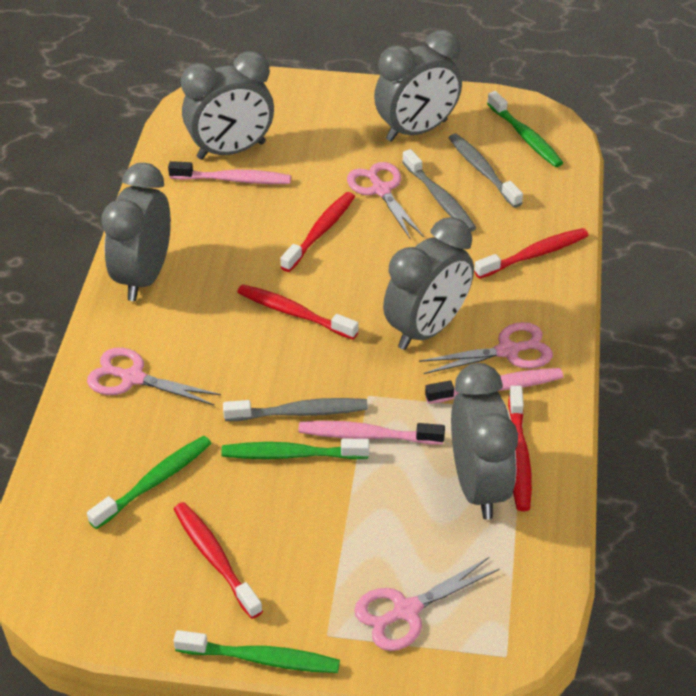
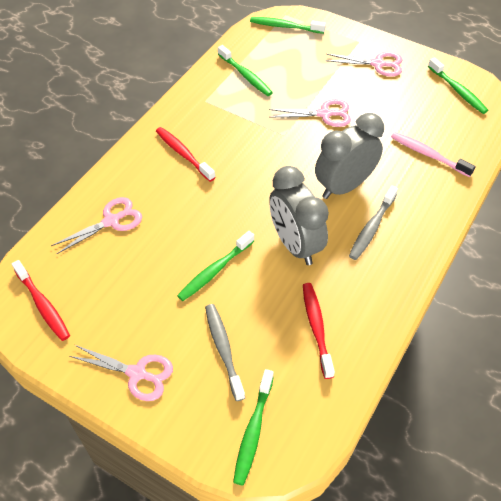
green toothbrush: 4 -> 5
grey clock: 5 -> 2
grey toothbrush: 3 -> 2
pink toothbrush: 3 -> 1
red toothbrush: 5 -> 3

